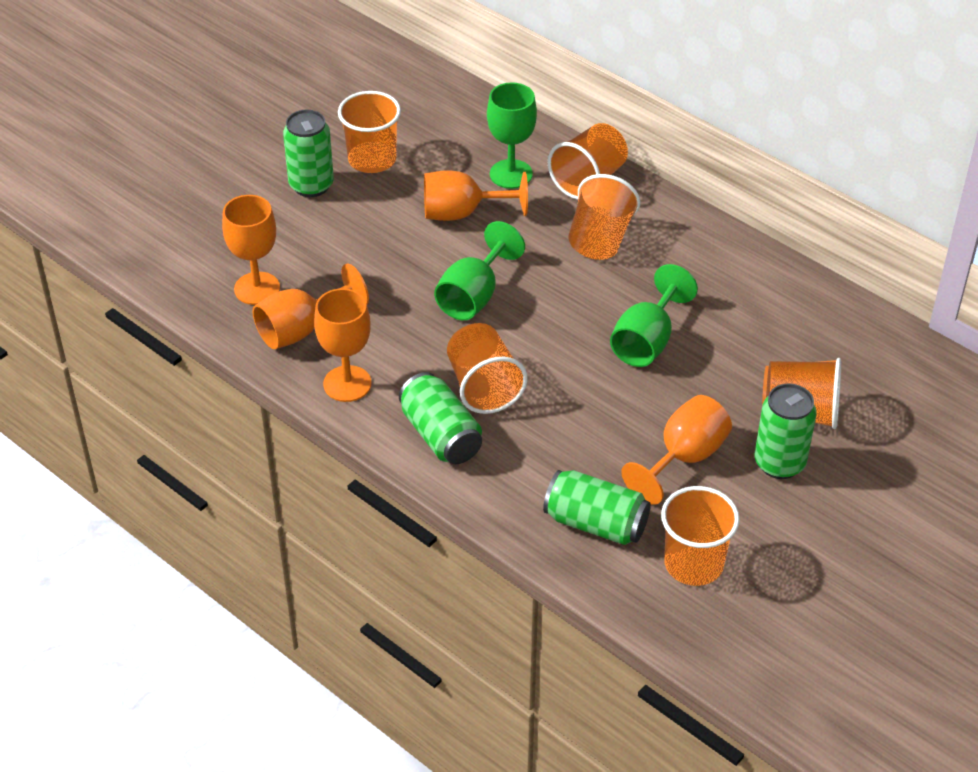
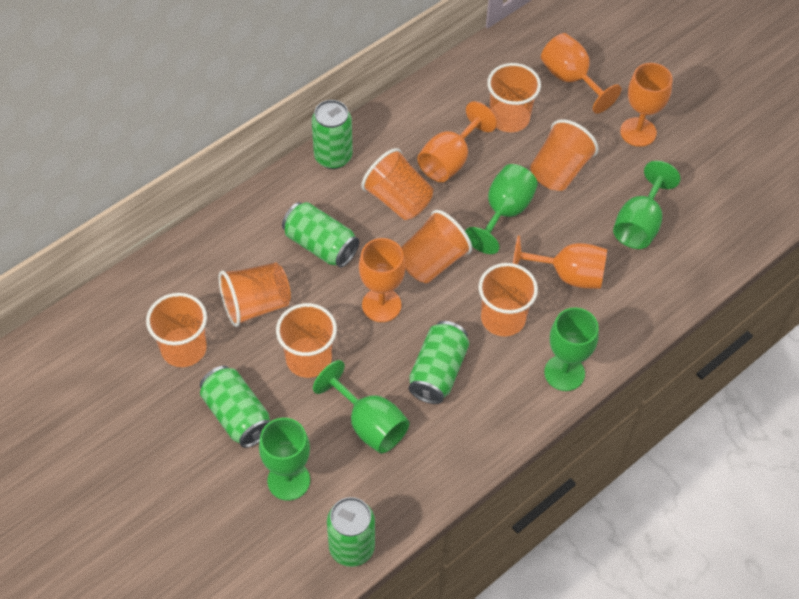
green can: 4 -> 5
green goblet: 3 -> 5
orange cup: 6 -> 8

